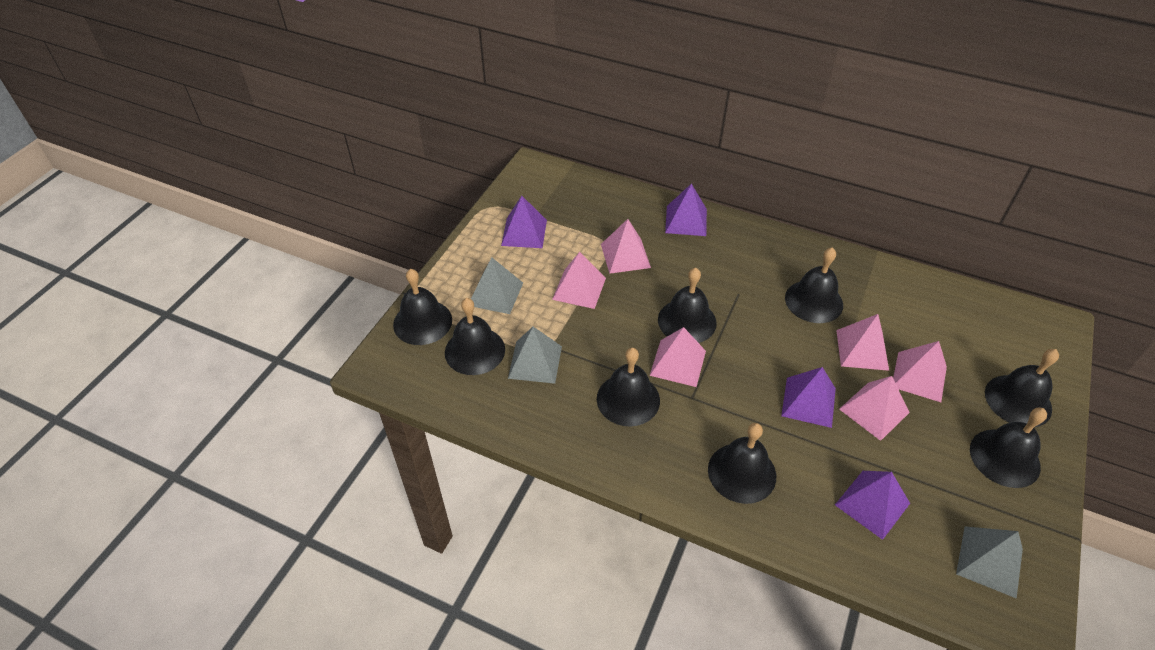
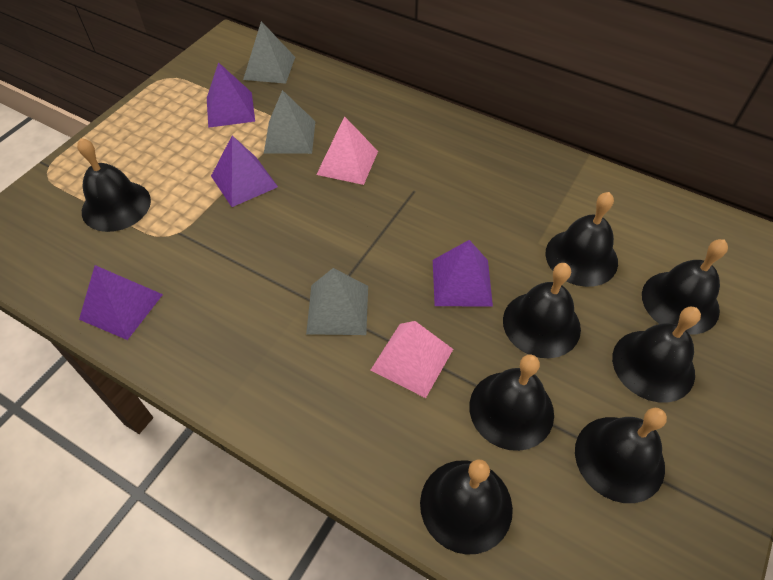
pink pyramid: 6 -> 2

